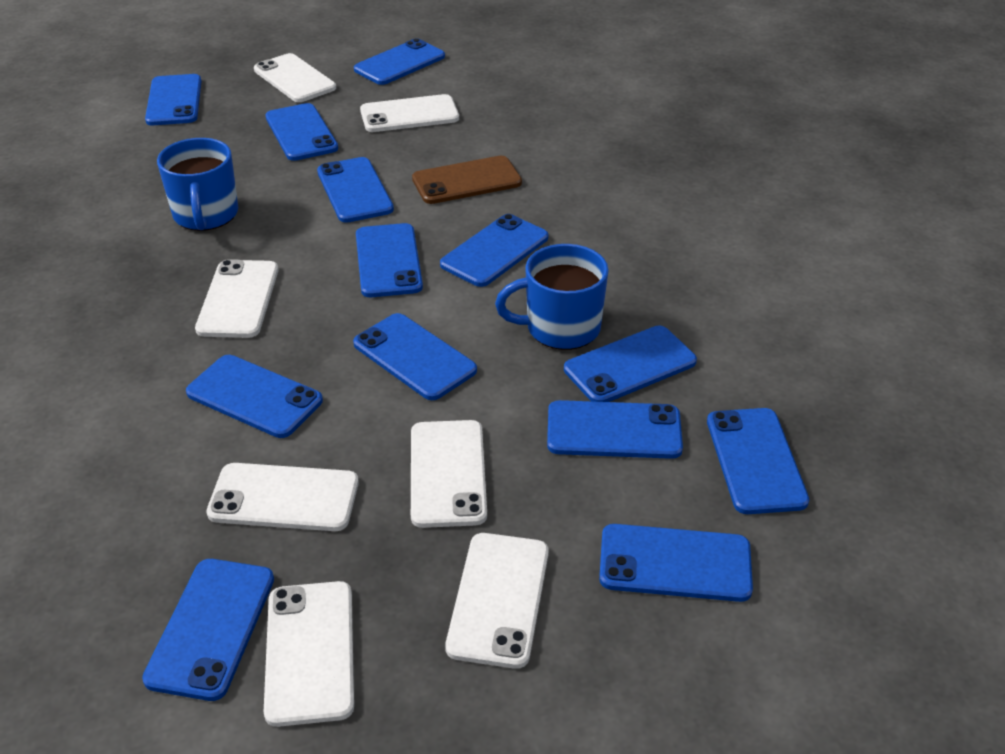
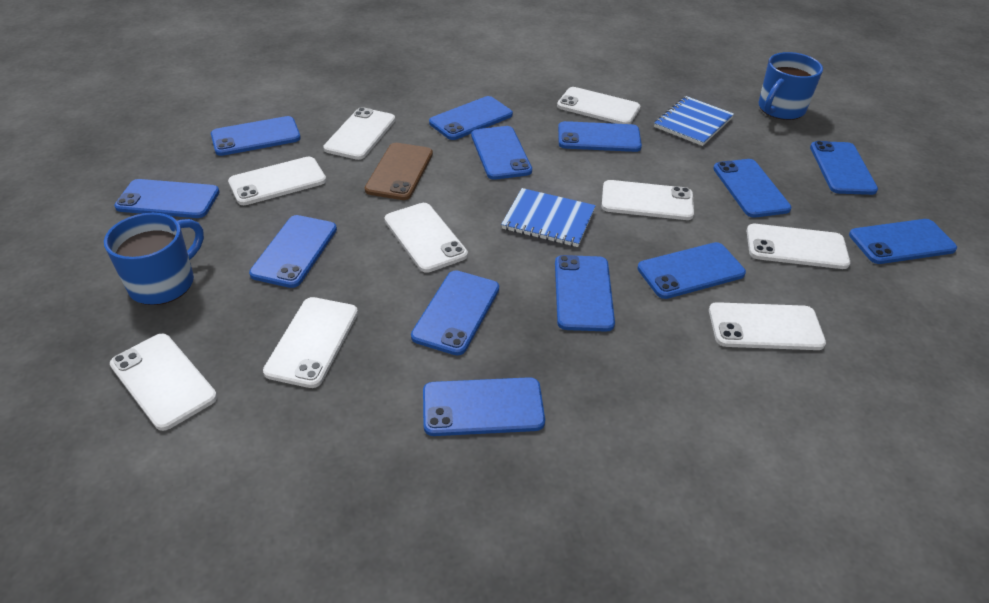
blue notebook: 0 -> 2
white phone: 7 -> 9

